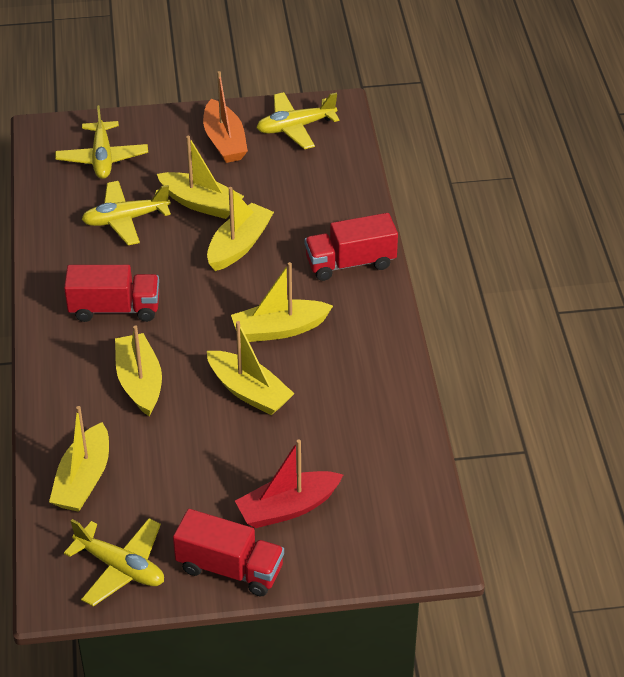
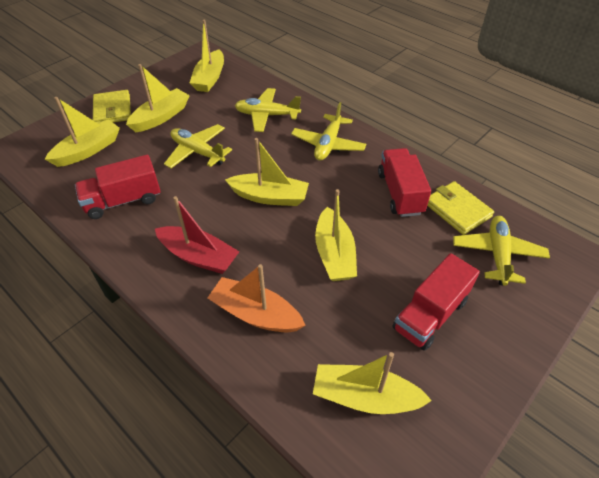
yellow wallet: 0 -> 2

